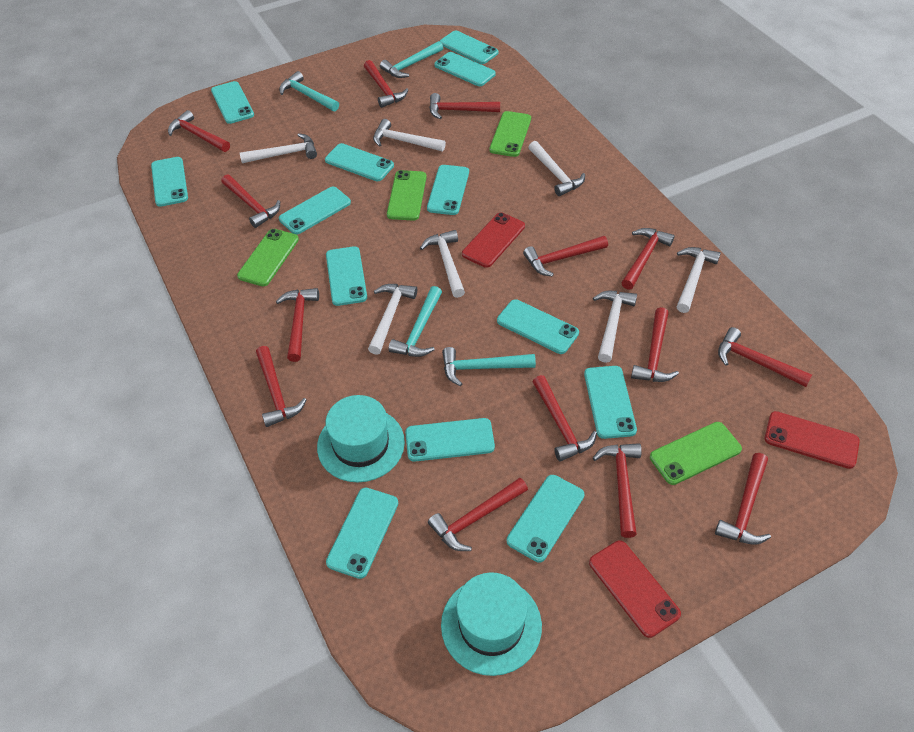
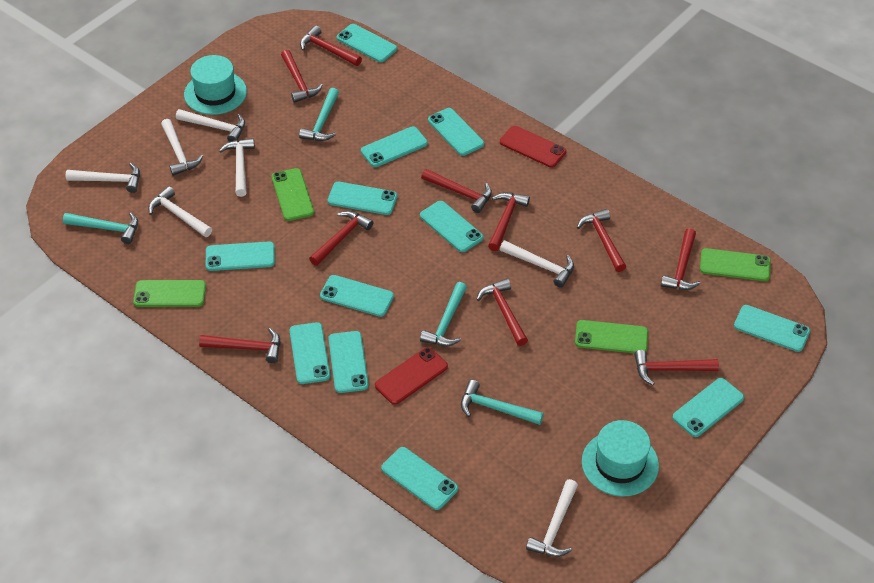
red hammer: 14 -> 10
red phone: 3 -> 2
turquoise phone: 13 -> 12

